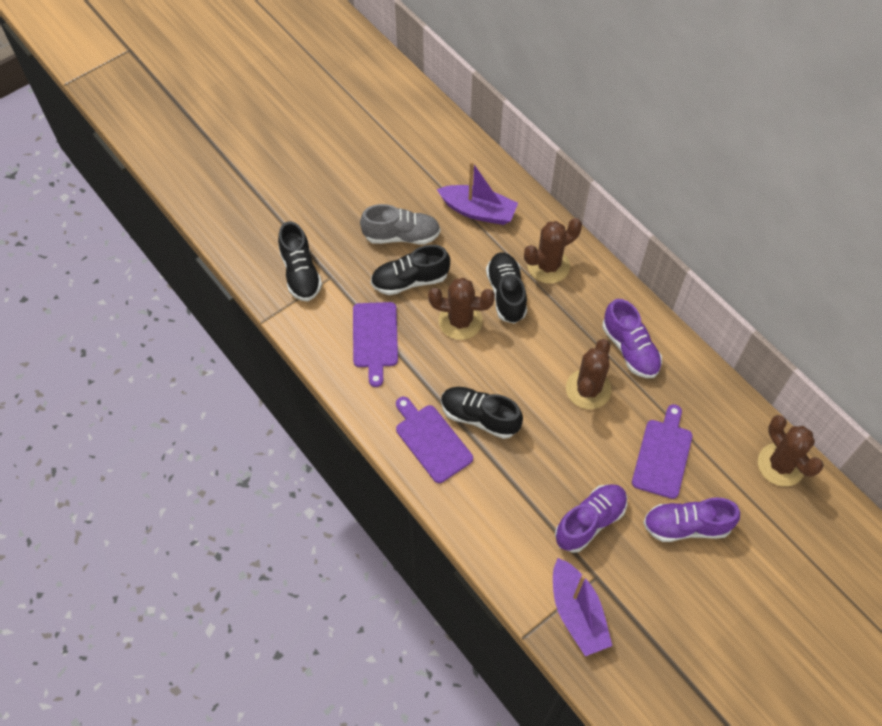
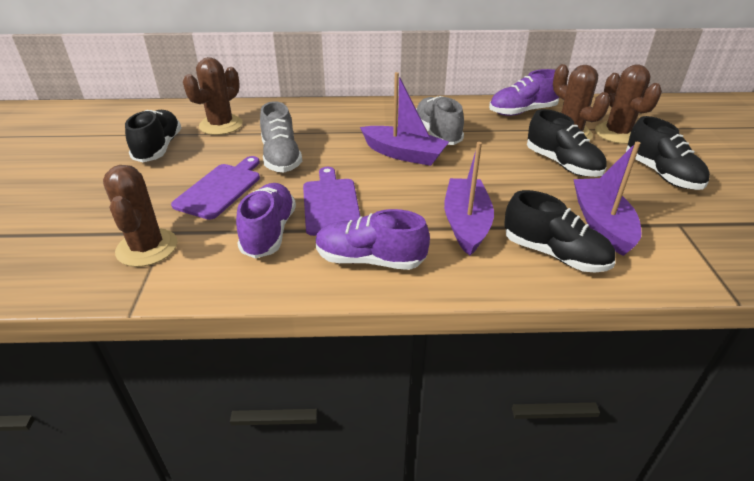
grey shoe: 1 -> 2
purple boat: 2 -> 3
purple cutting board: 3 -> 2

